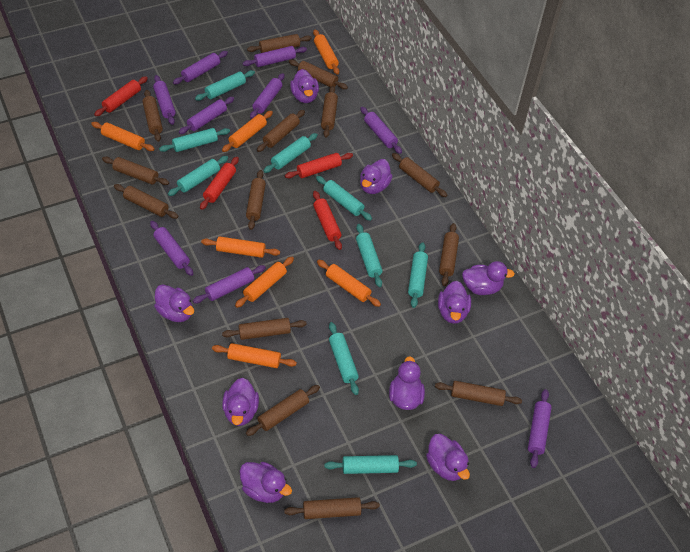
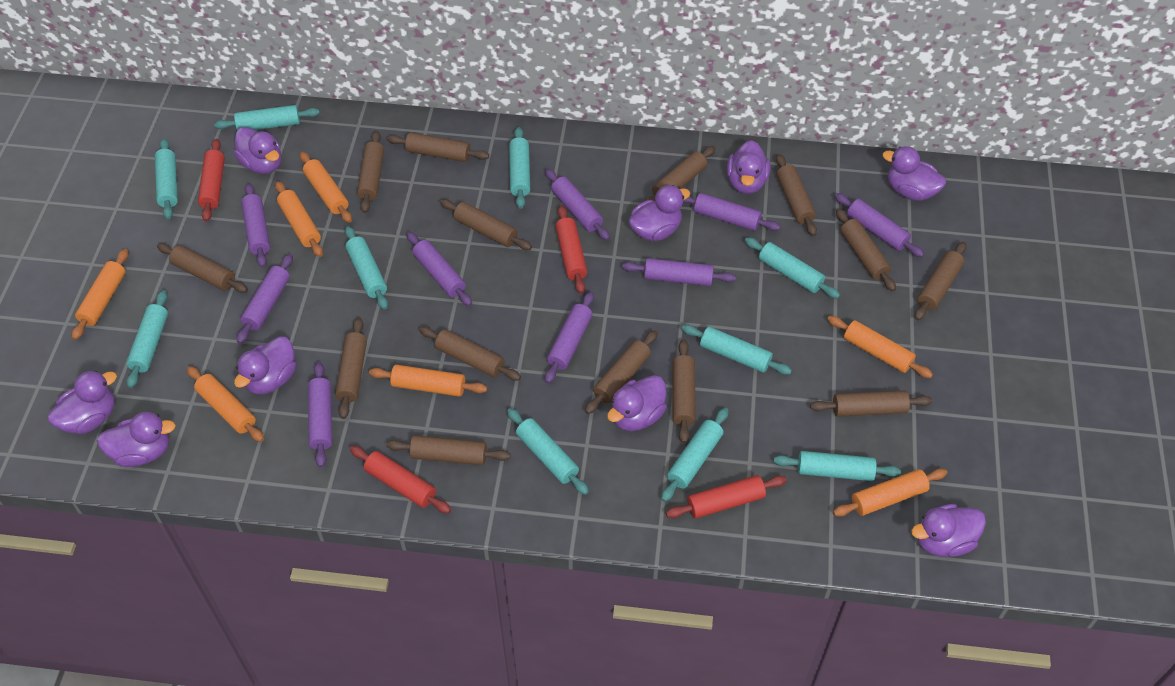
turquoise rolling pin: 9 -> 10

